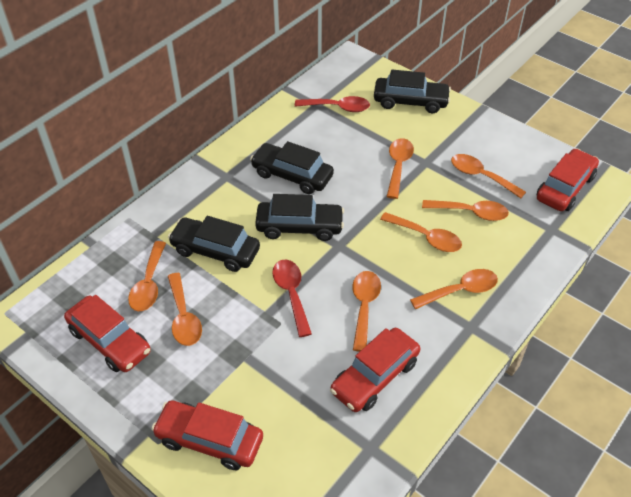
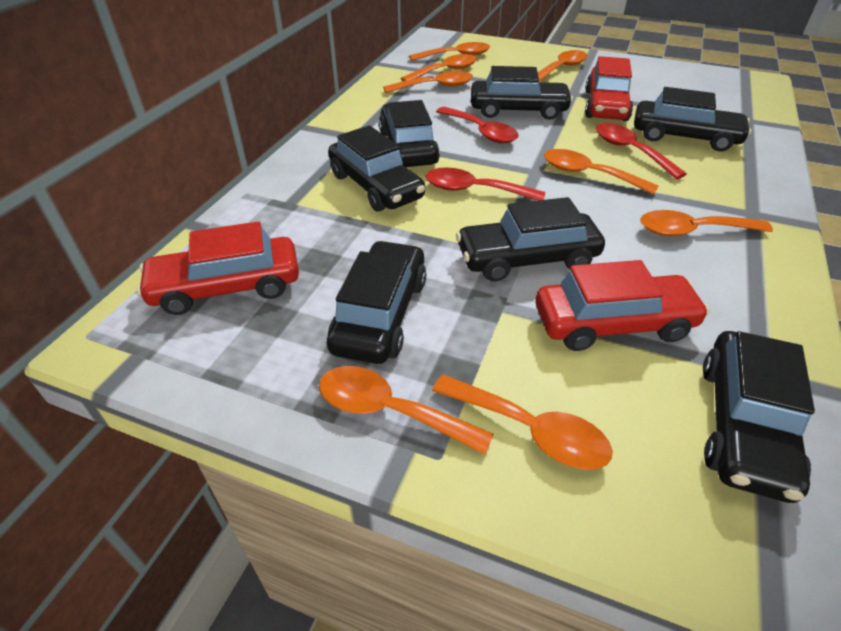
black car: 4 -> 7
red car: 4 -> 3
red spoon: 2 -> 3

